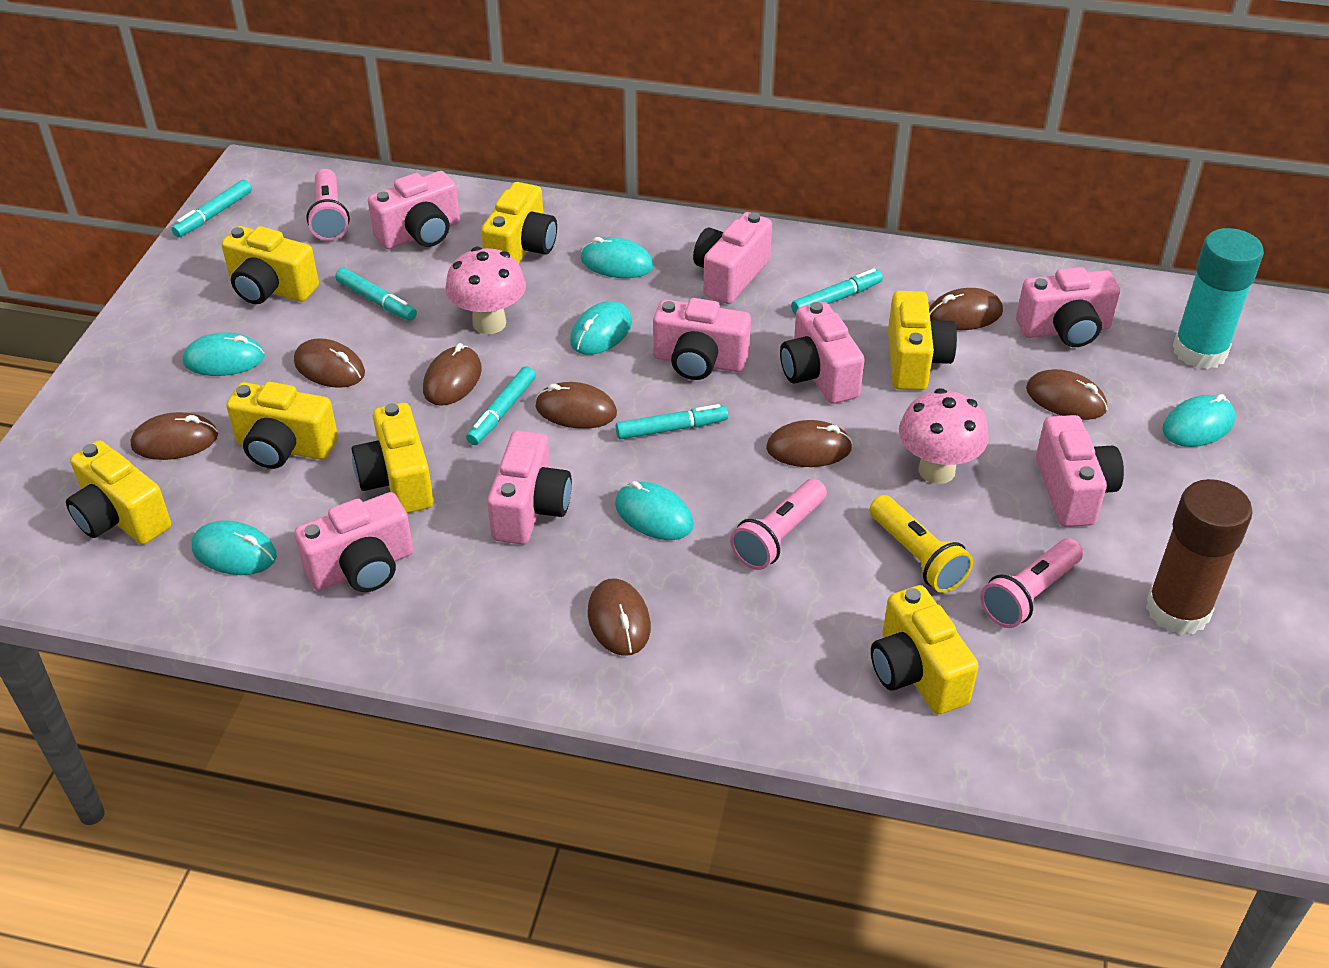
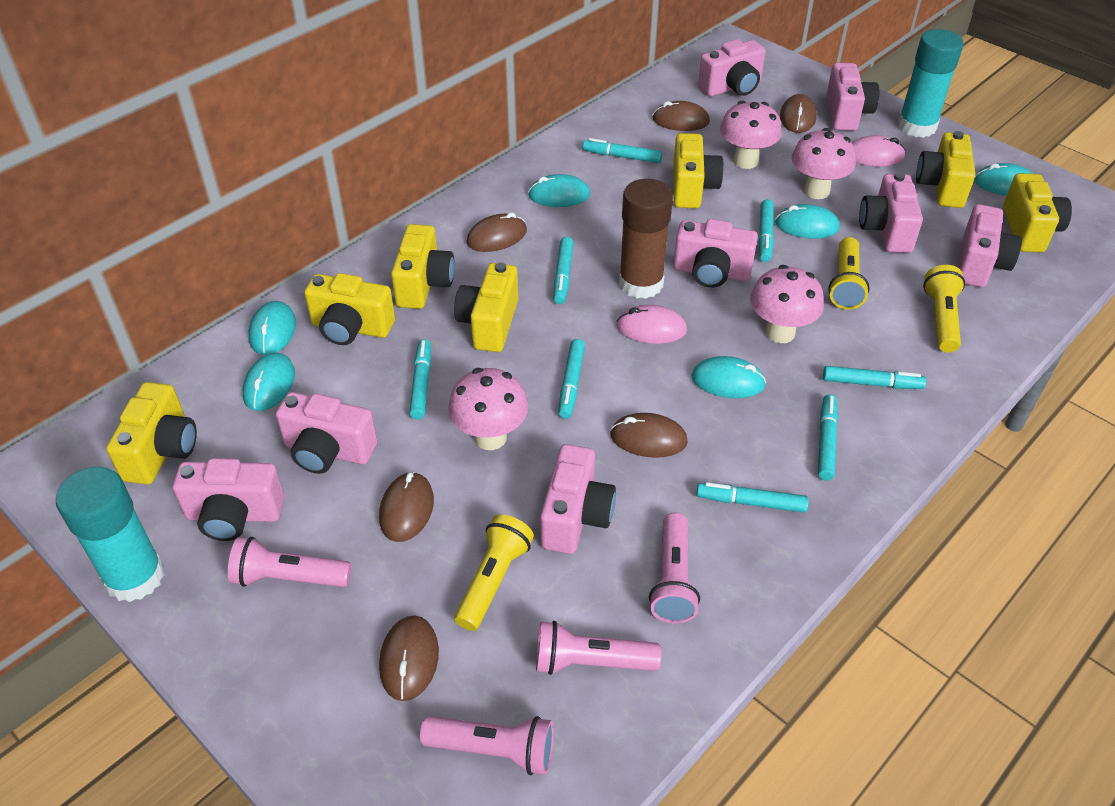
brown mouse: 8 -> 6
pink flashlight: 3 -> 4
pink mouse: 0 -> 2
pink mushroom: 2 -> 4
turquoise glue stick: 1 -> 2
turquoise marker: 5 -> 8
yellow flashlight: 1 -> 3

